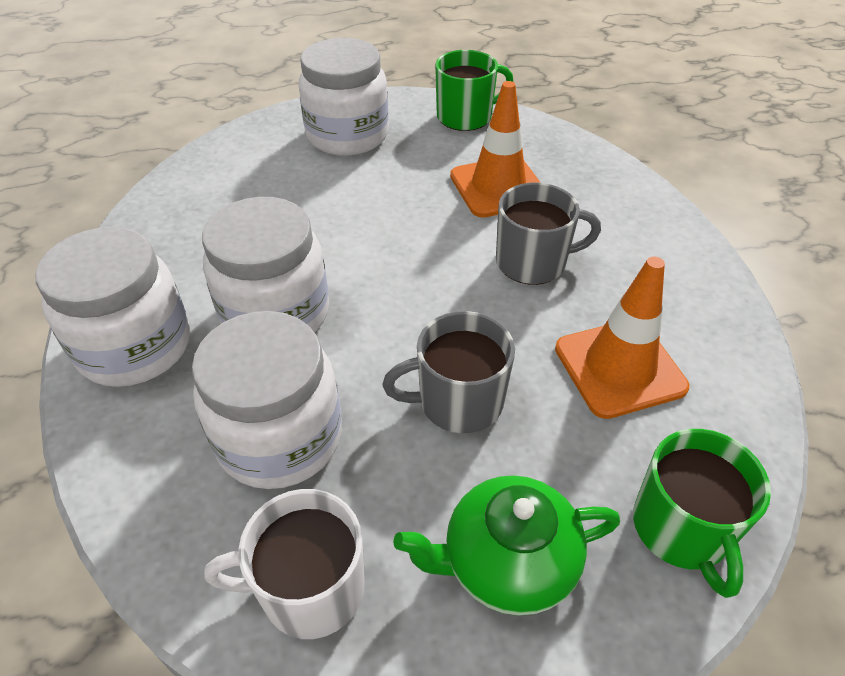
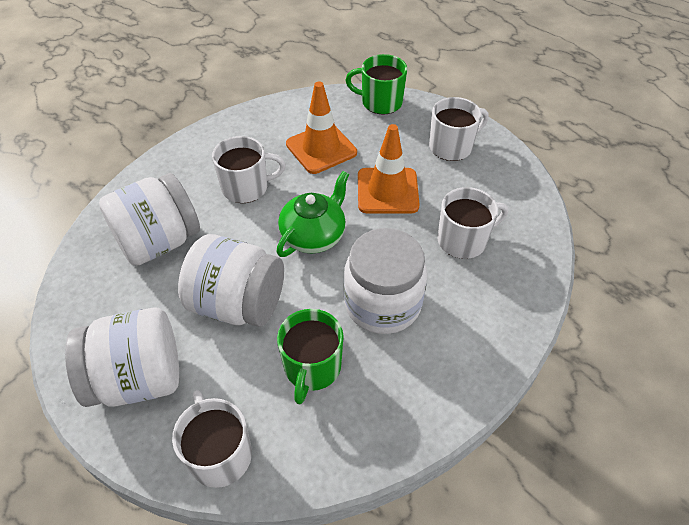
grey mug: 2 -> 0
white mug: 1 -> 4

